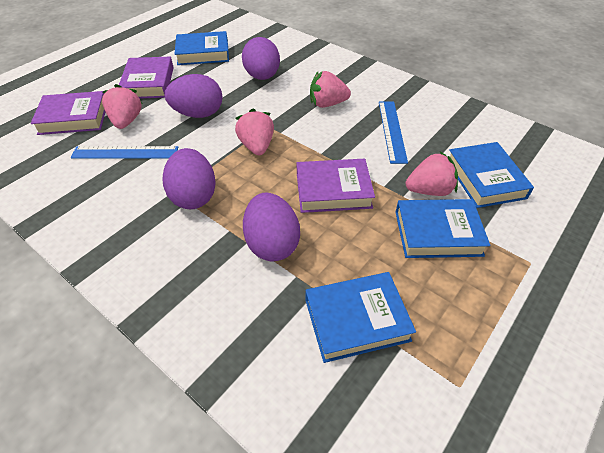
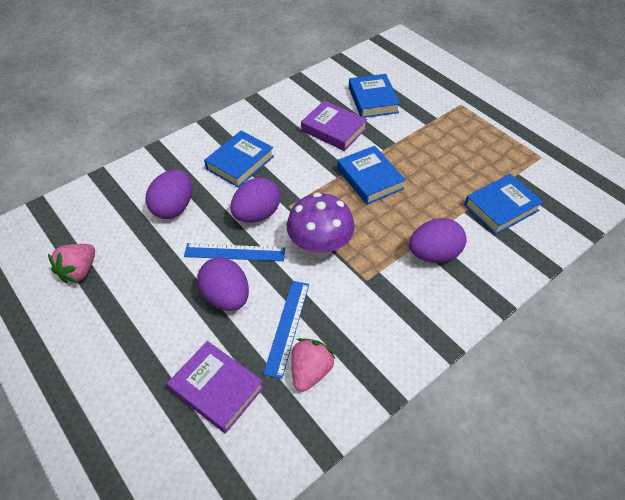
pink strawberry: 4 -> 2
purple book: 3 -> 2
purple mushroom: 0 -> 1

